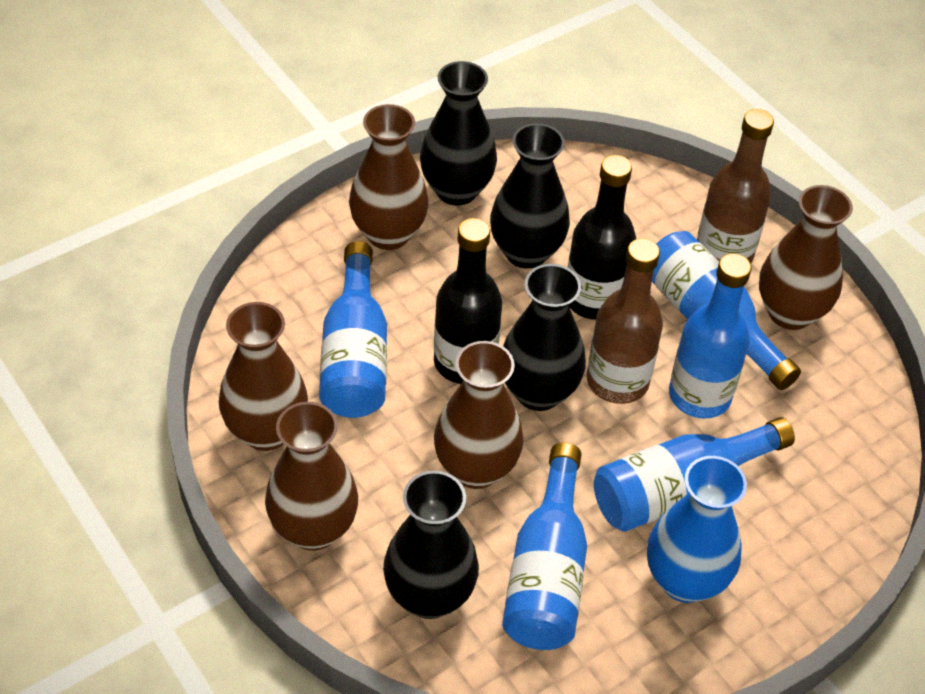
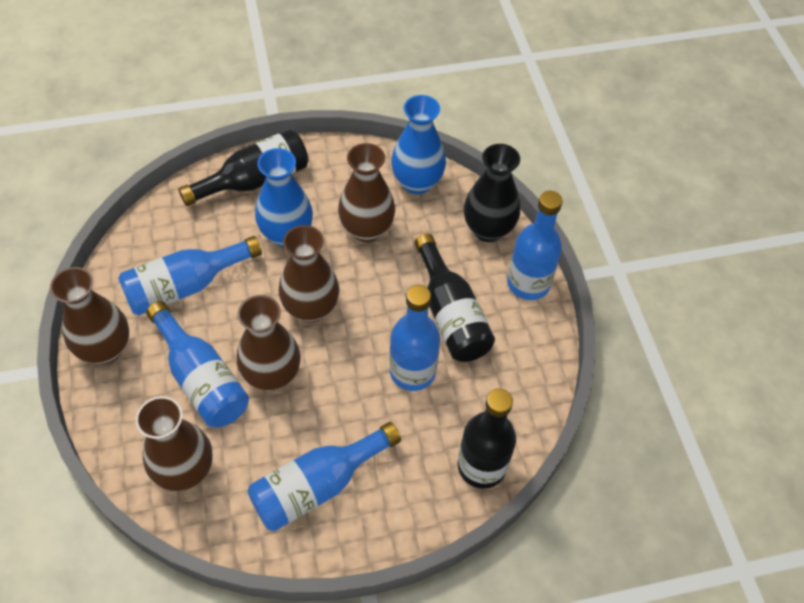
black bottle: 2 -> 3
black vase: 4 -> 1
blue vase: 1 -> 2
brown bottle: 2 -> 0

